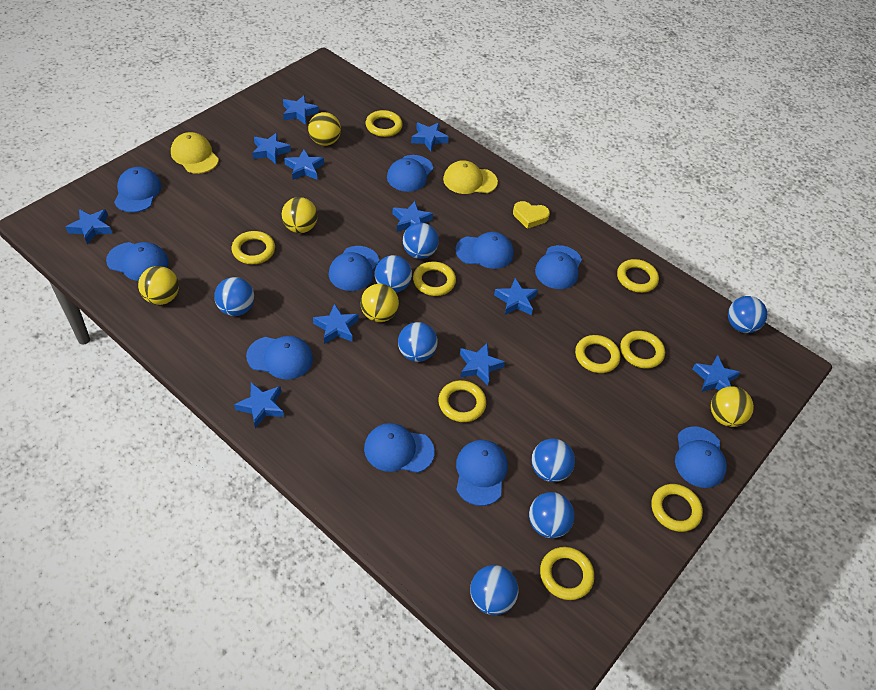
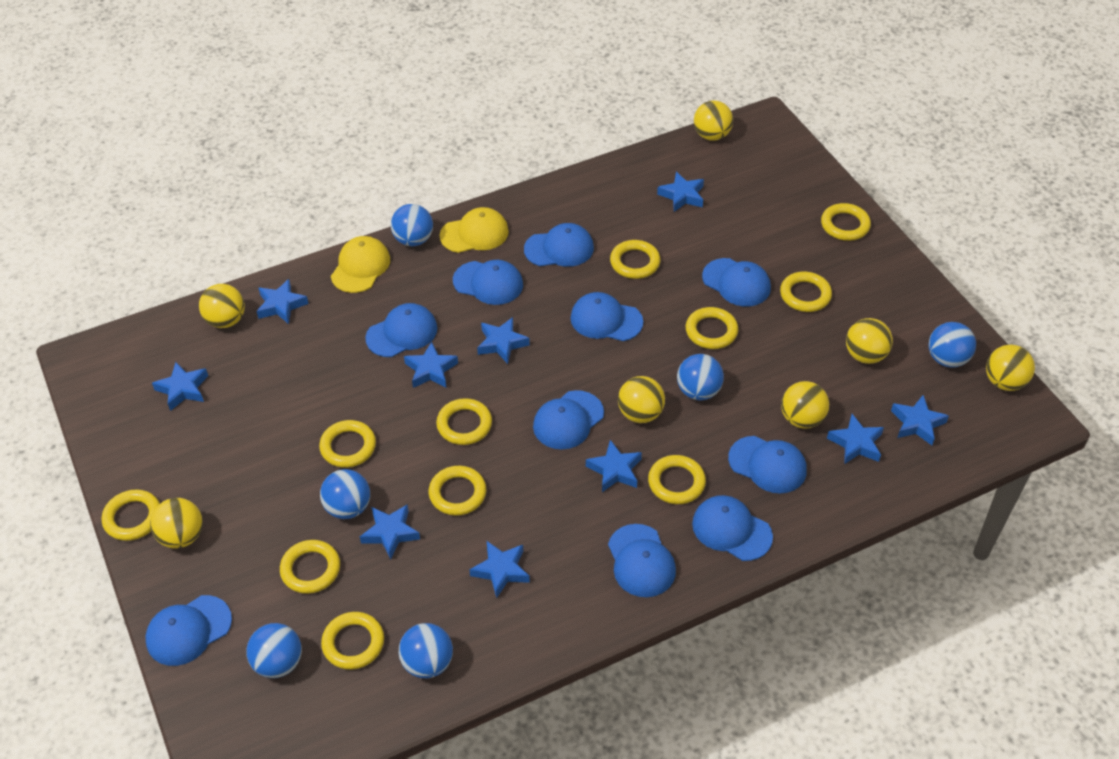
blue ball: 8 -> 6
blue star: 11 -> 10
yellow ball: 5 -> 7
yellow heart: 1 -> 0
yellow ring: 9 -> 11

